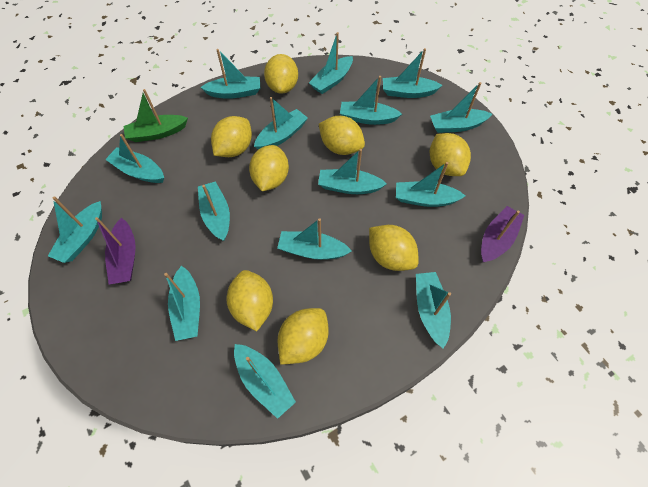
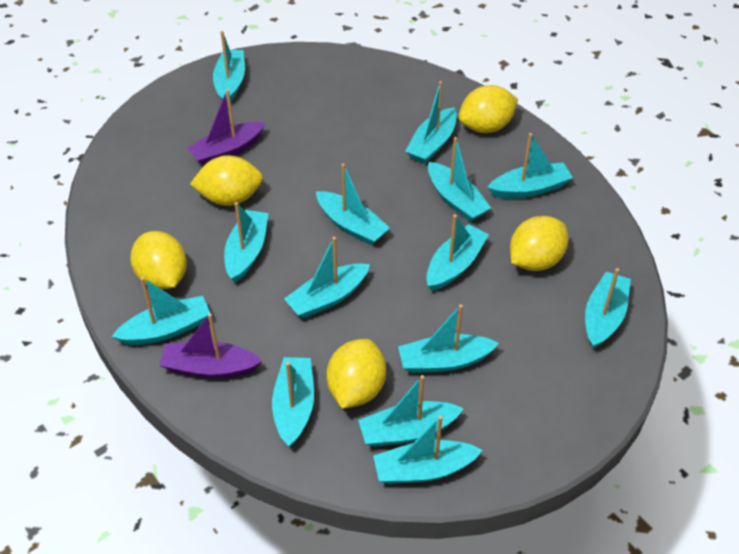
green boat: 1 -> 0
turquoise boat: 15 -> 14
yellow lemon: 8 -> 5

